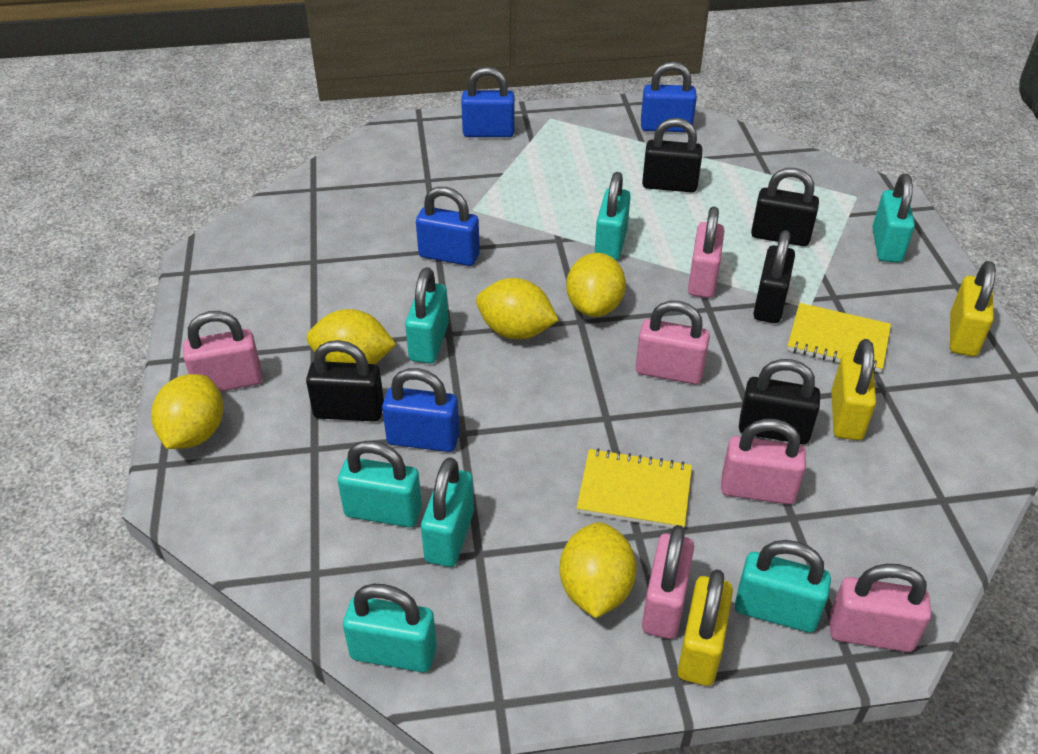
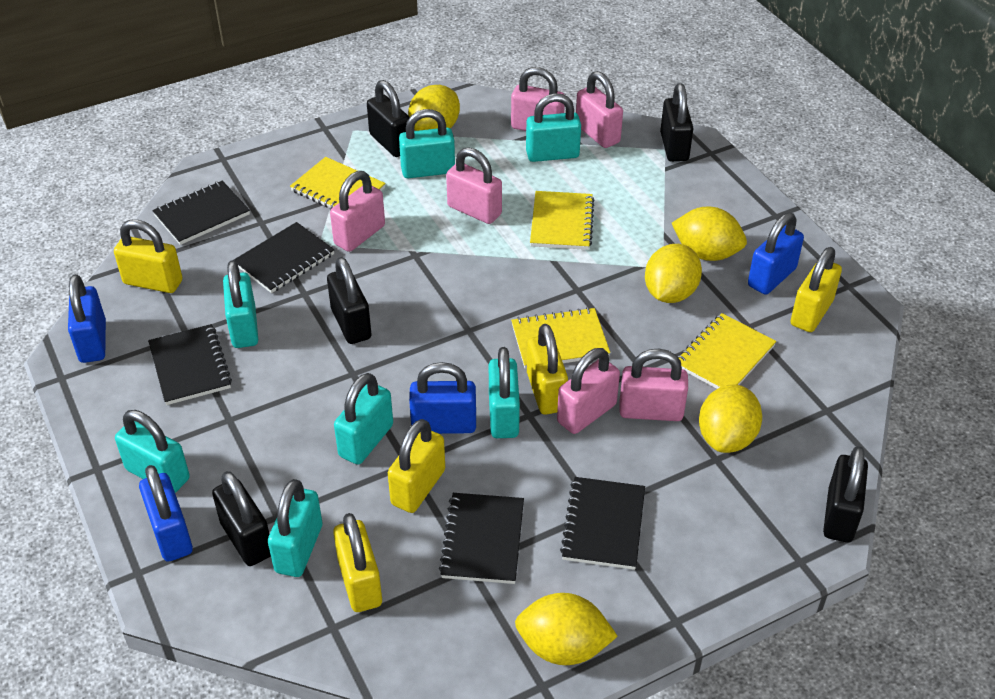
black notebook: 0 -> 5
yellow notebook: 2 -> 4
yellow padlock: 3 -> 5

